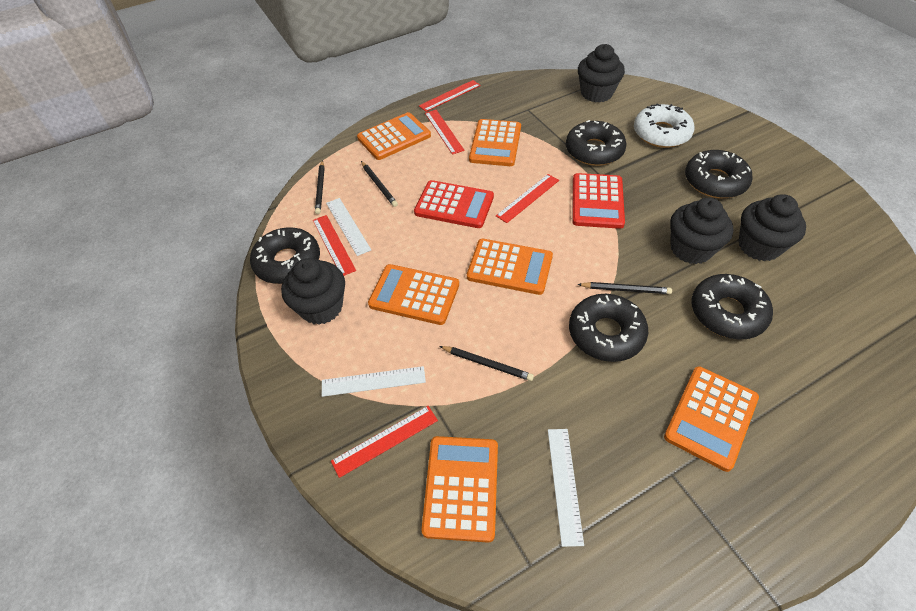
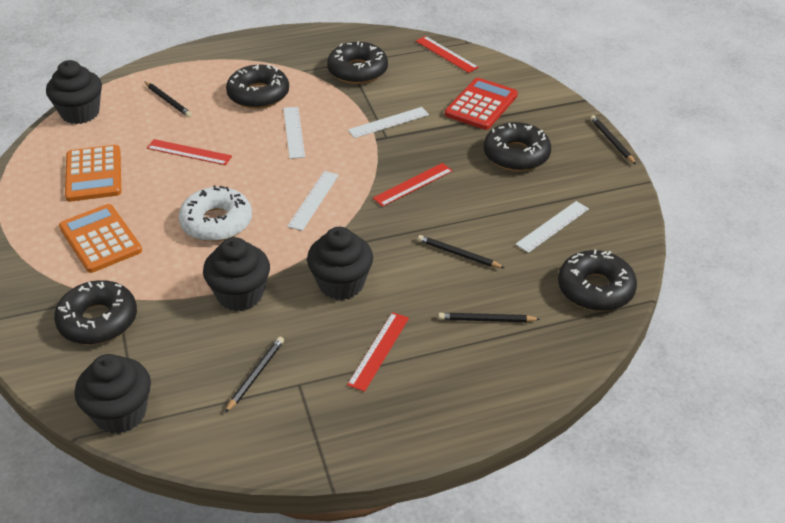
black pencil: 4 -> 5
orange calculator: 6 -> 2
red calculator: 2 -> 1
red ruler: 5 -> 4
white ruler: 3 -> 4

